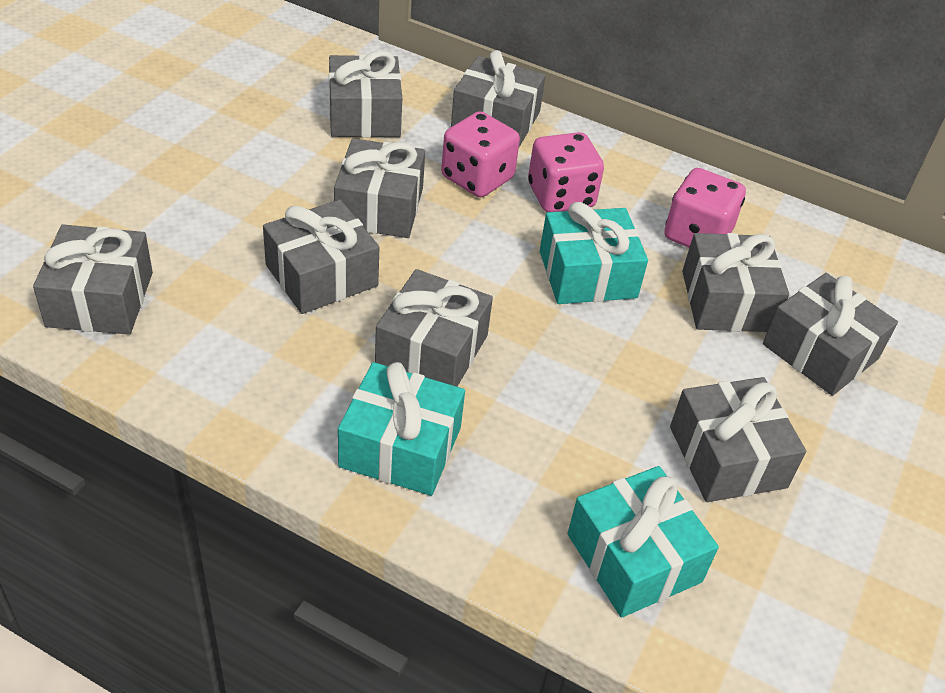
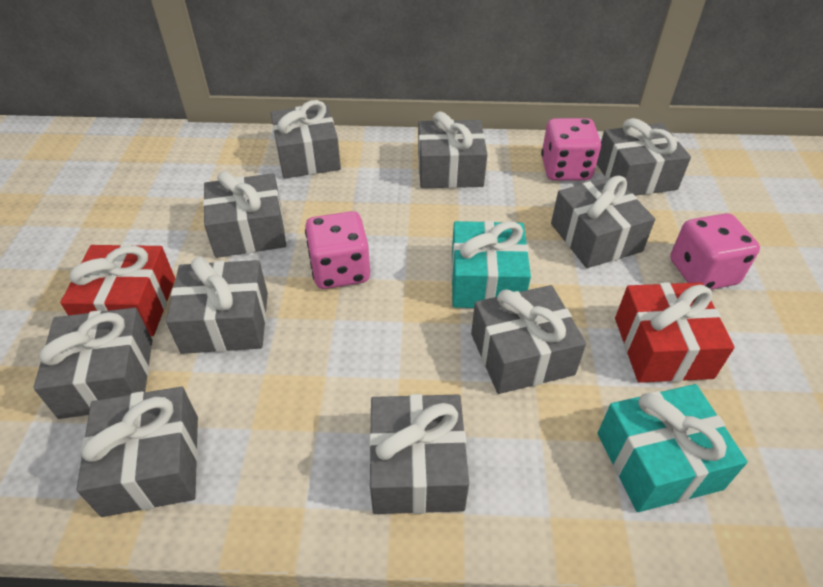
grey gift: 9 -> 10
red gift: 0 -> 2
turquoise gift: 3 -> 2

